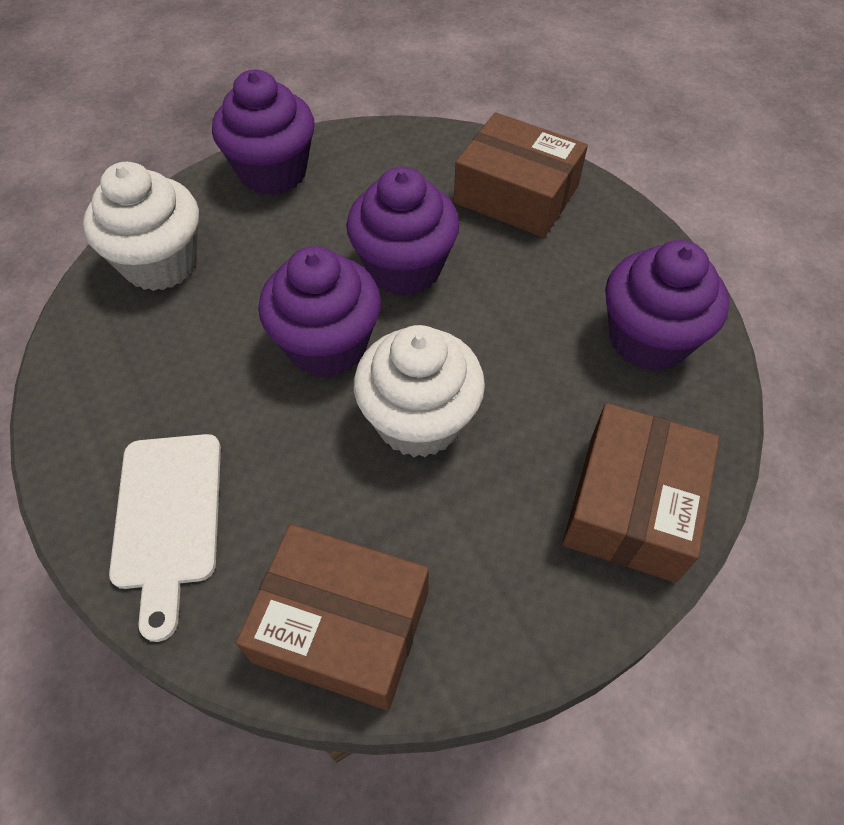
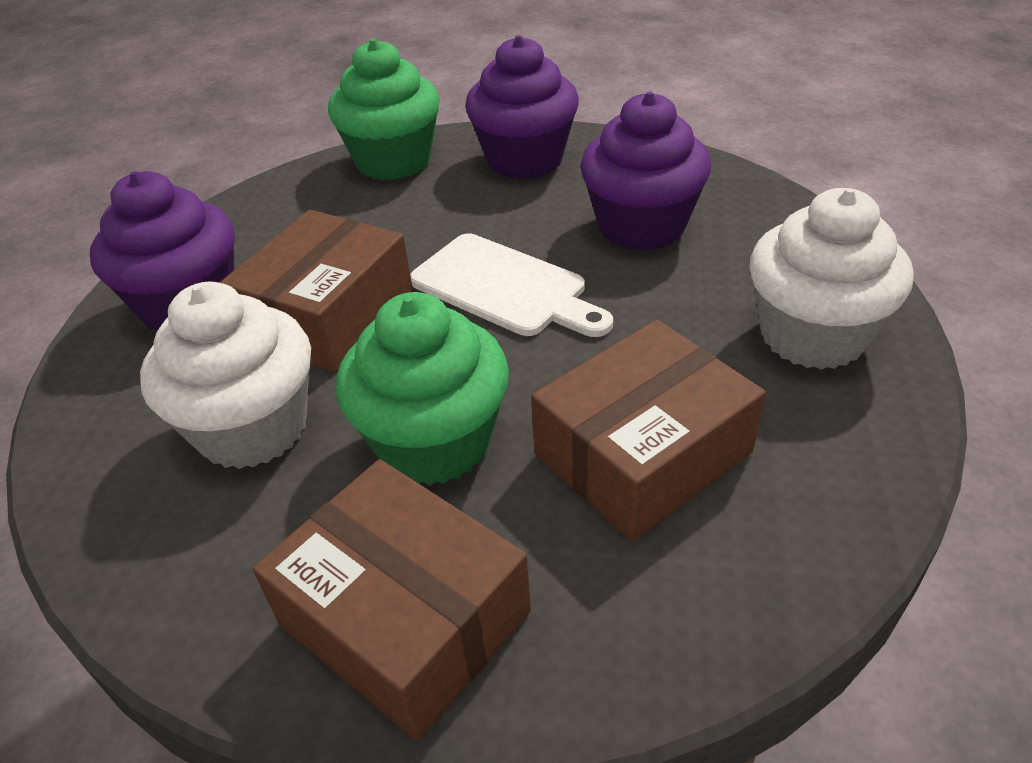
green cupcake: 0 -> 2
purple cupcake: 4 -> 3

